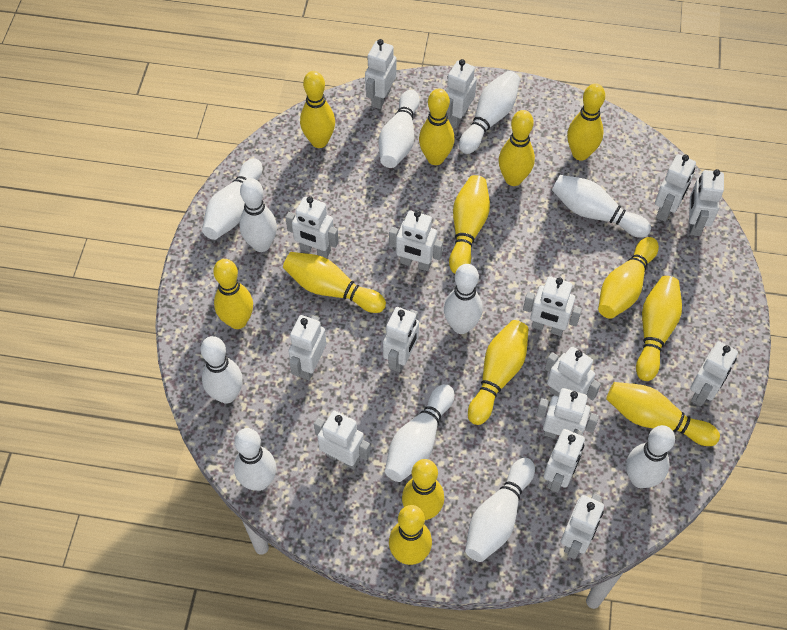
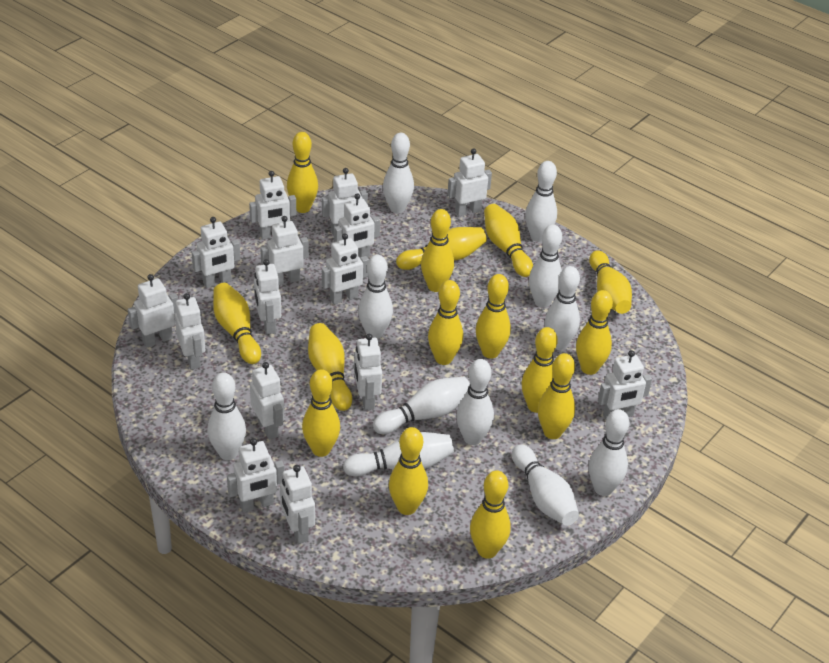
yellow bowling pin: 13 -> 15

